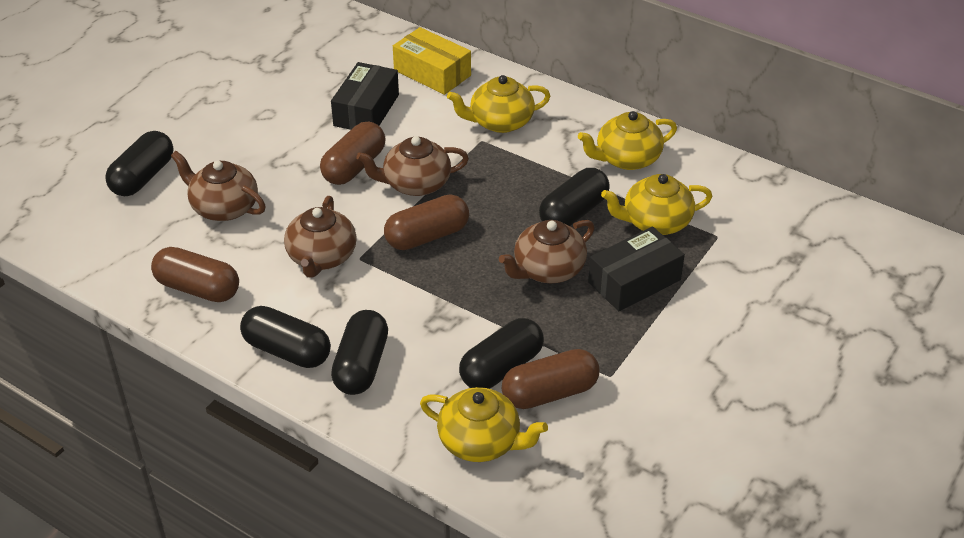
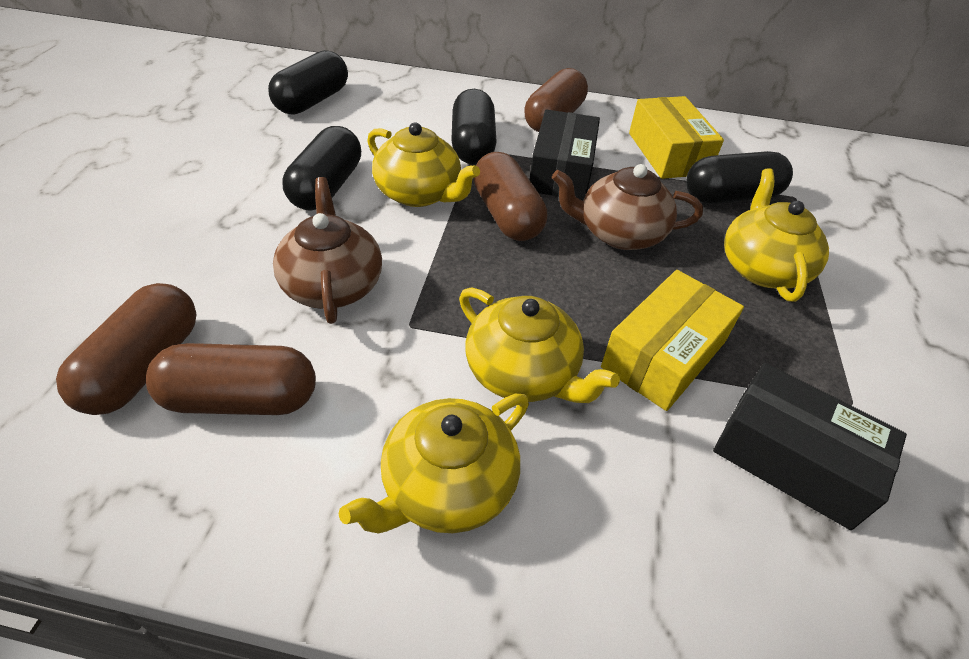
black capsule: 5 -> 4
brown teapot: 4 -> 2
yellow box: 1 -> 2

